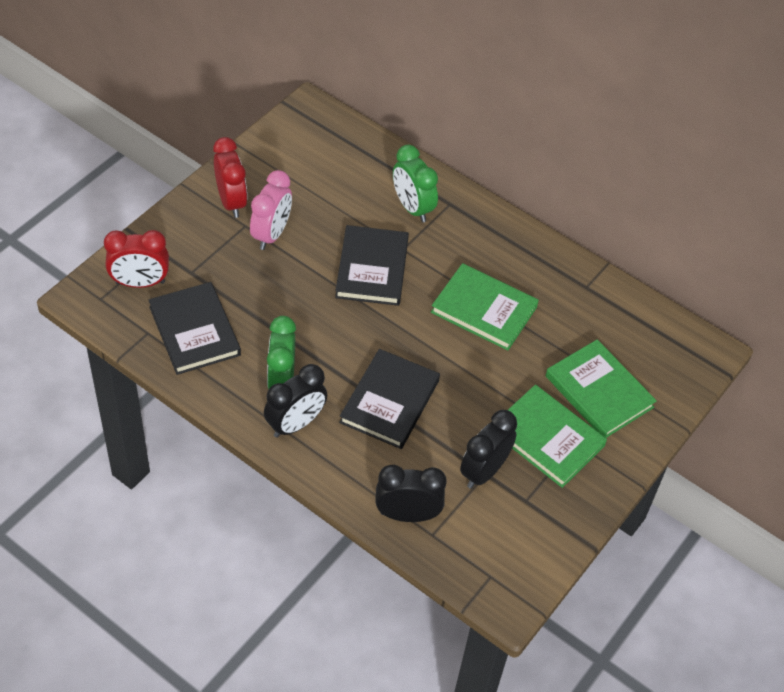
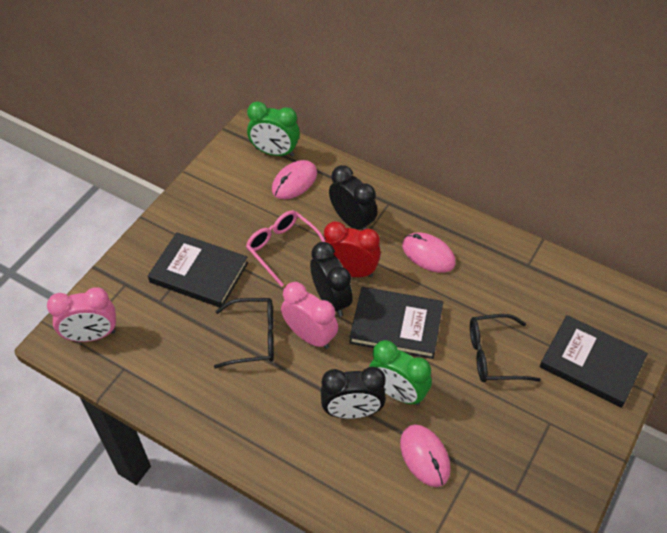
black glasses: 0 -> 2
green book: 3 -> 0
pink clock: 1 -> 2
pink glasses: 0 -> 1
pink mouse: 0 -> 3
red clock: 2 -> 1

